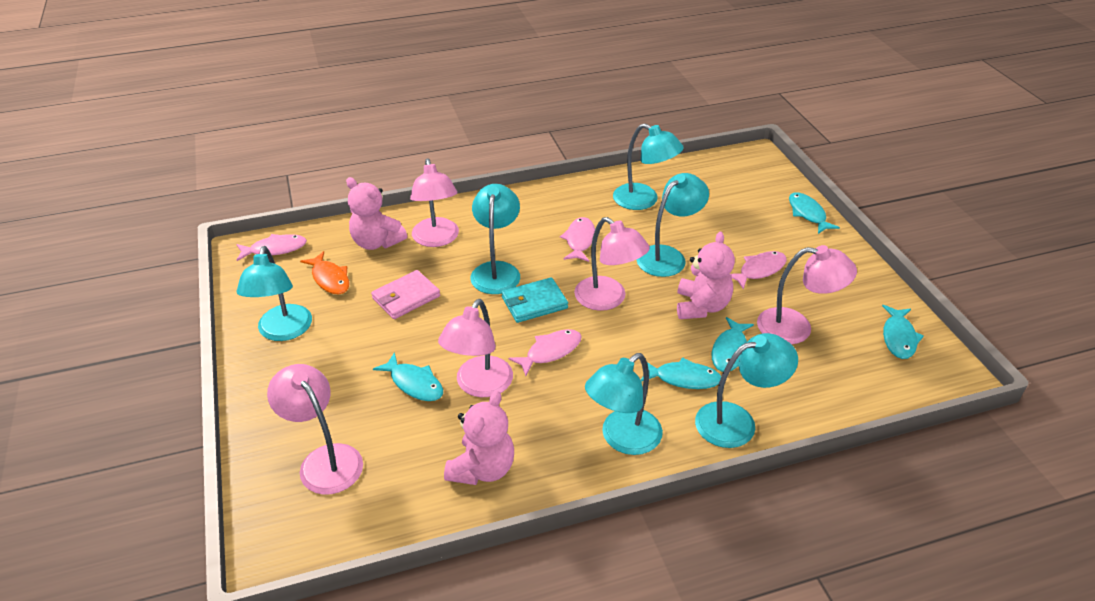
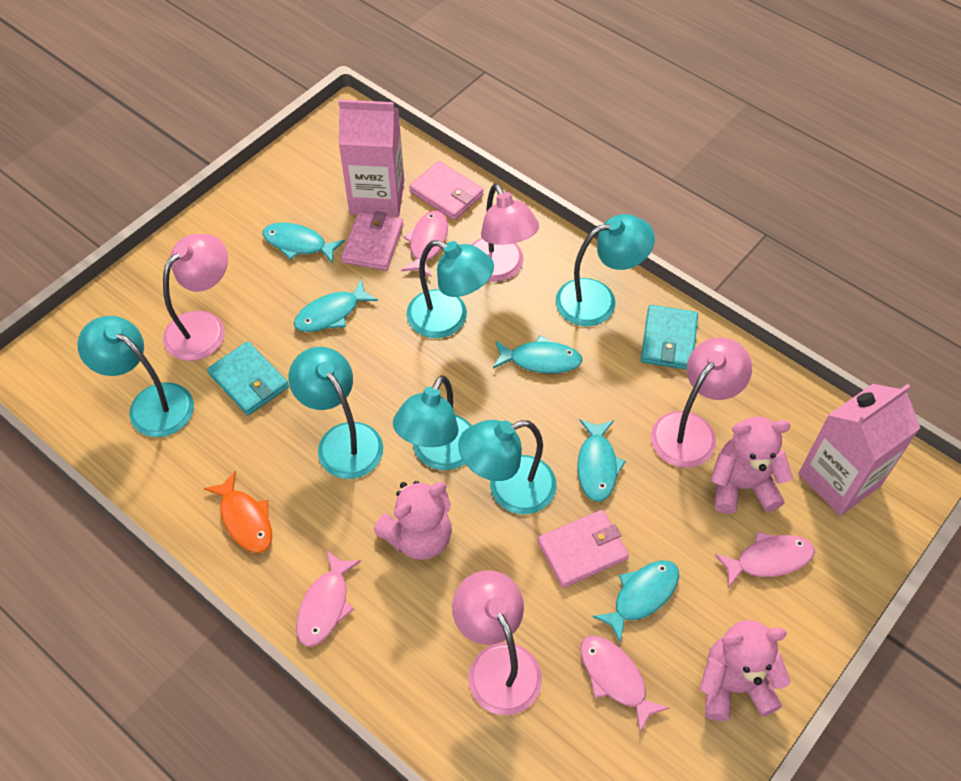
pink carton: 0 -> 2
pink lamp: 5 -> 4
pink wallet: 1 -> 3
turquoise wallet: 1 -> 2

